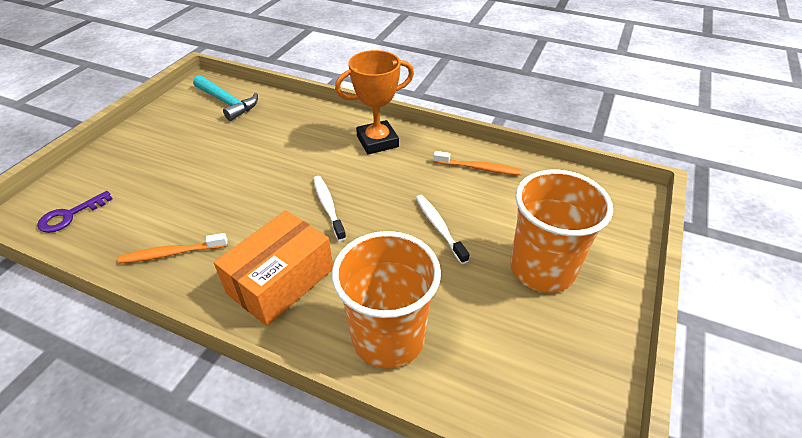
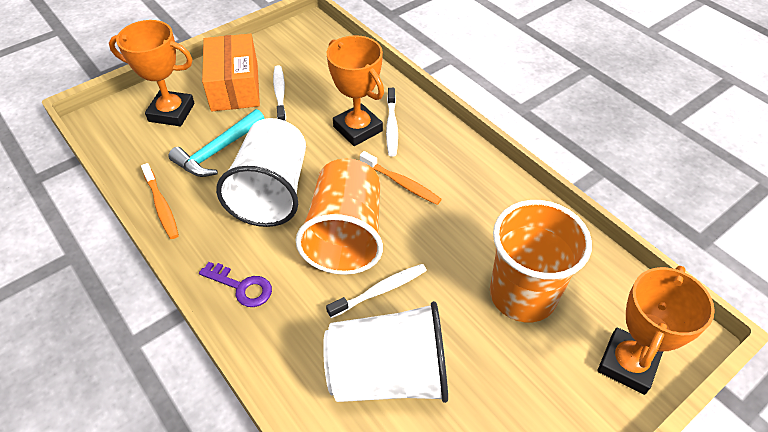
orange trophy: 1 -> 3
white cup: 0 -> 2
white toothbrush: 2 -> 3

